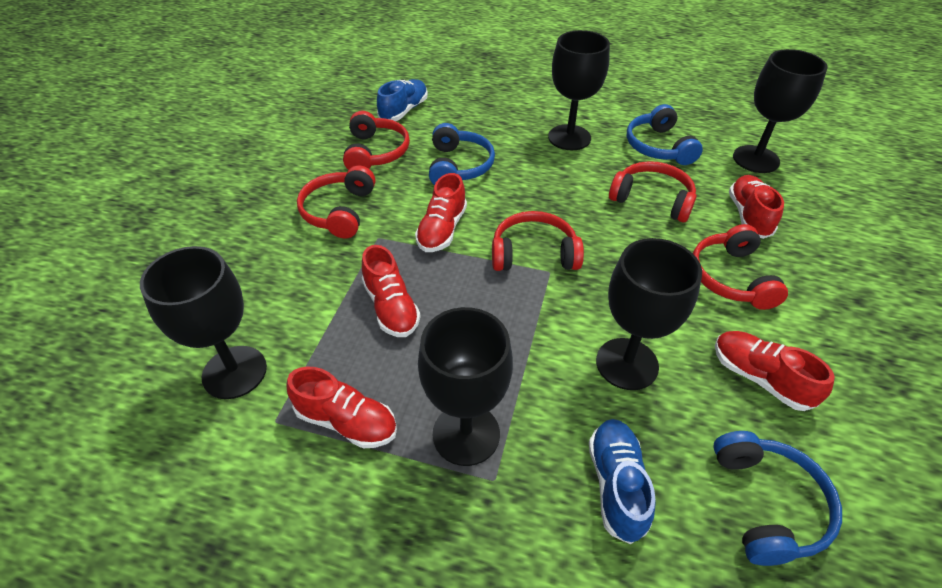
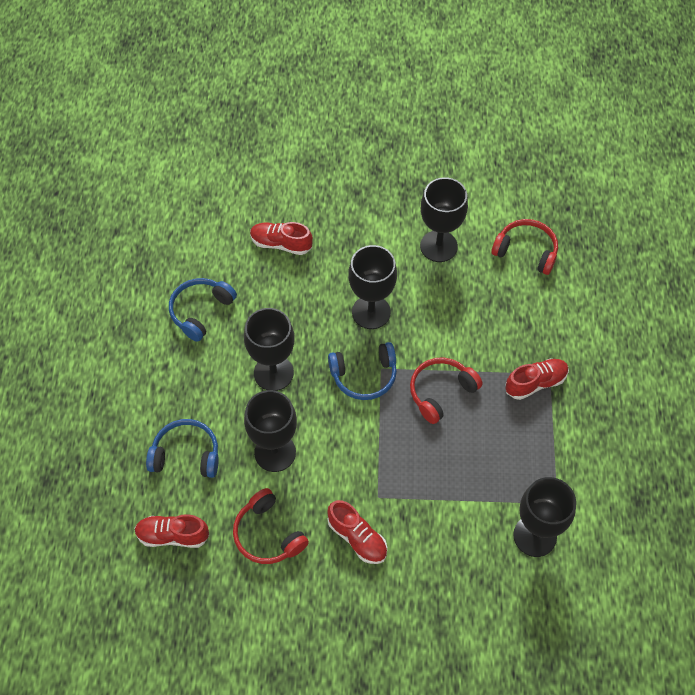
blue shoe: 2 -> 0
red headphones: 5 -> 3
red shoe: 5 -> 4

